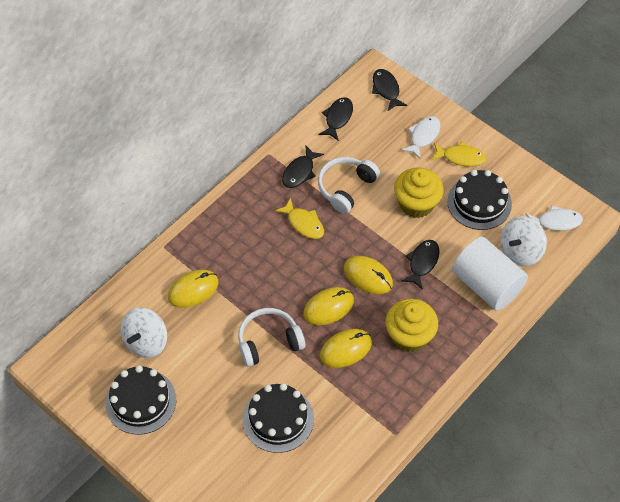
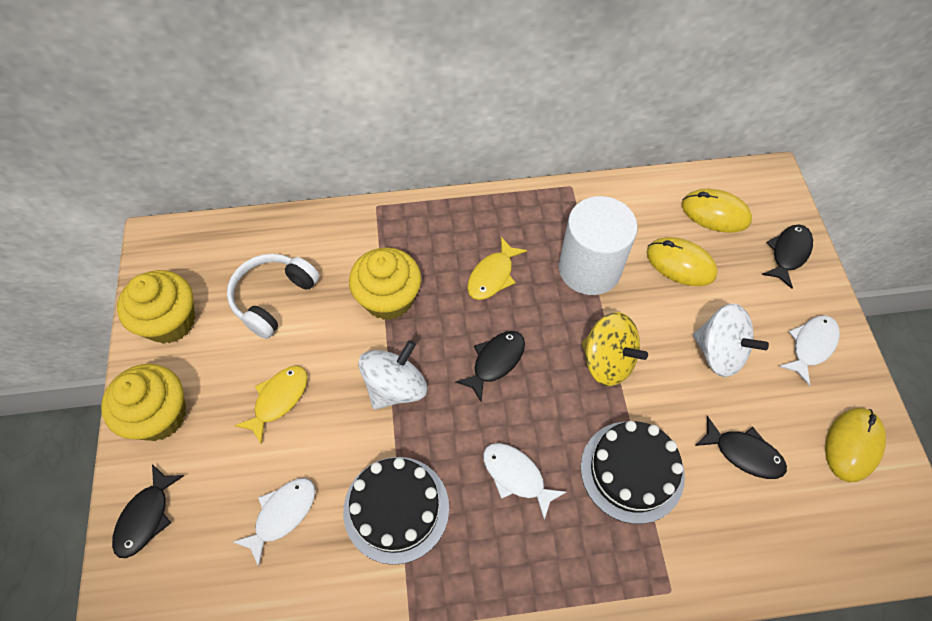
black cake: 3 -> 2
white fish: 2 -> 3
white headphones: 2 -> 1
yellow cupcake: 2 -> 3
yellow mouse: 4 -> 3
yellow spinning top: 0 -> 1

